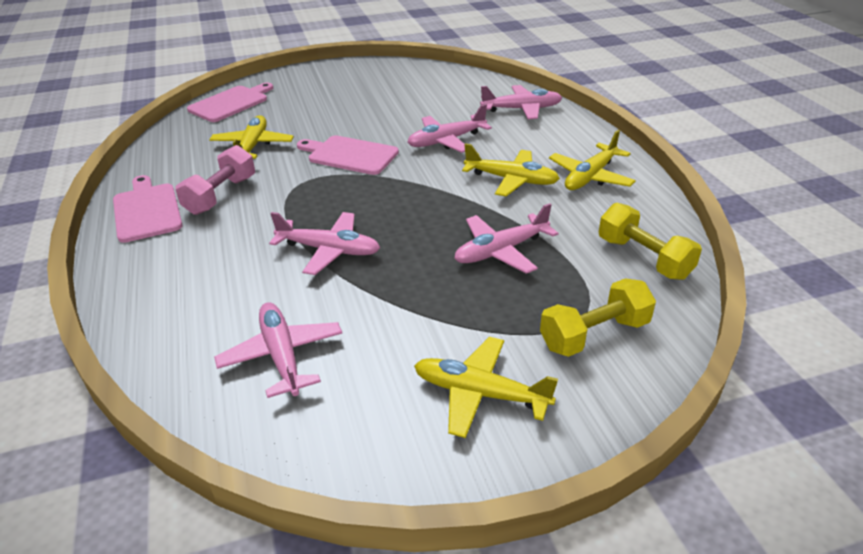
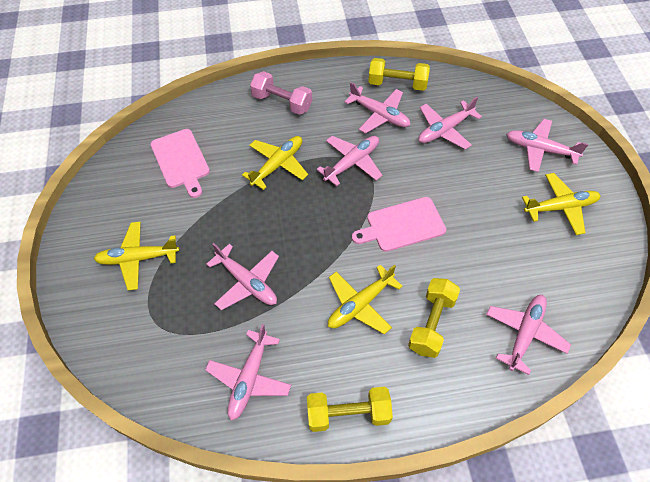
pink cutting board: 3 -> 2
pink plane: 5 -> 7
yellow dumbbell: 2 -> 3

